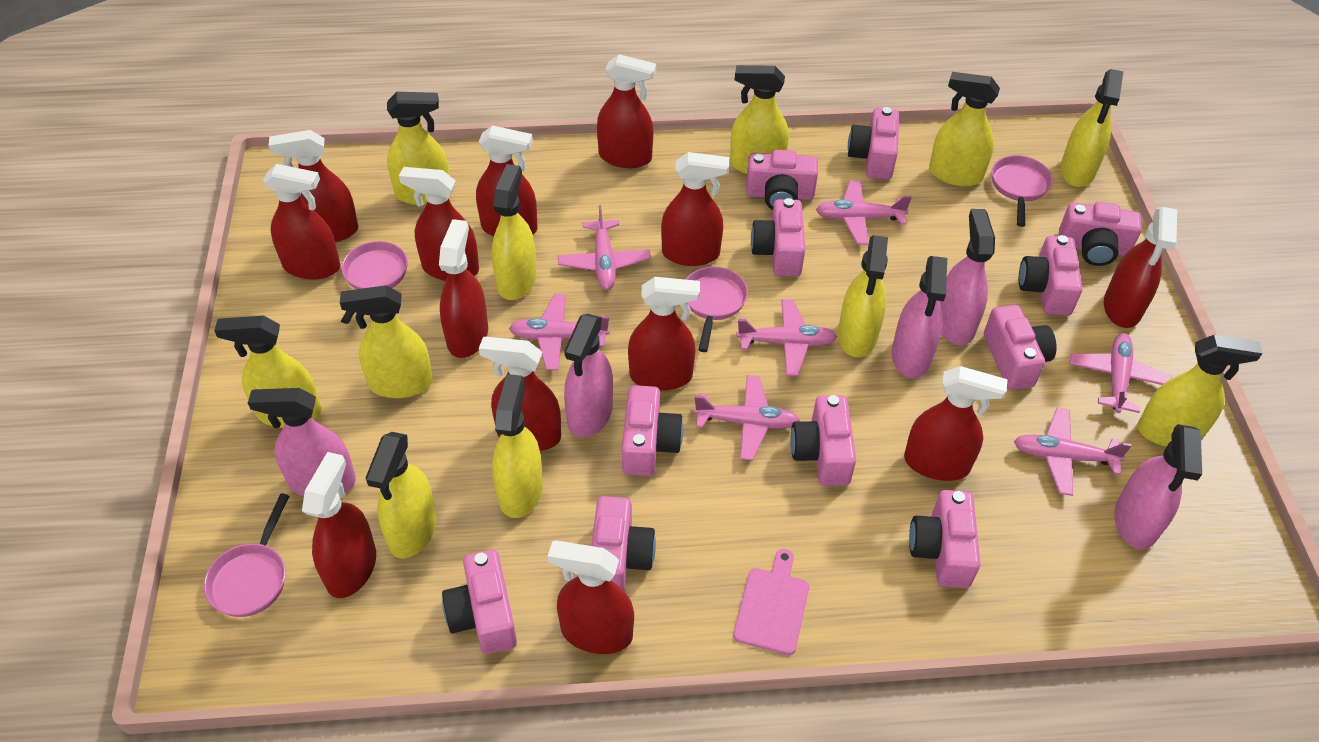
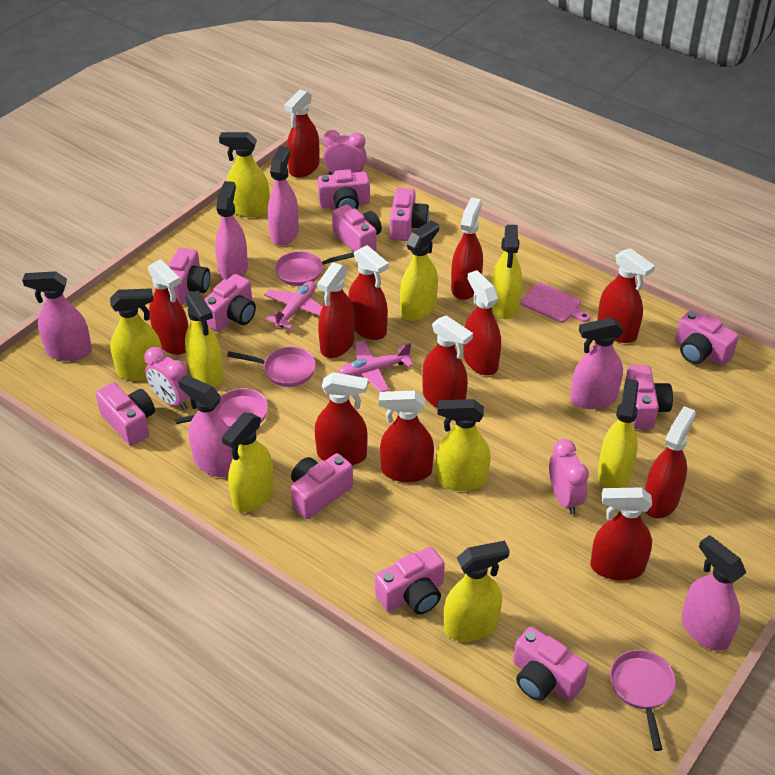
pink clock: 0 -> 3
pink plane: 7 -> 2
pink spray bottle: 5 -> 6
red spray bottle: 13 -> 12
yellow spray bottle: 11 -> 9

